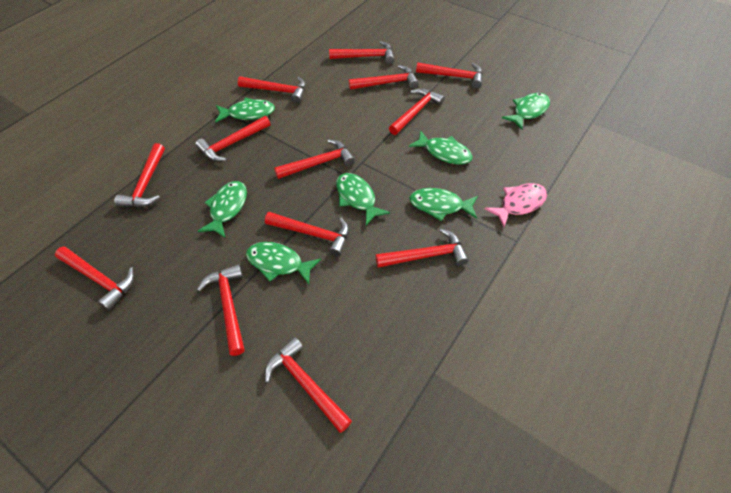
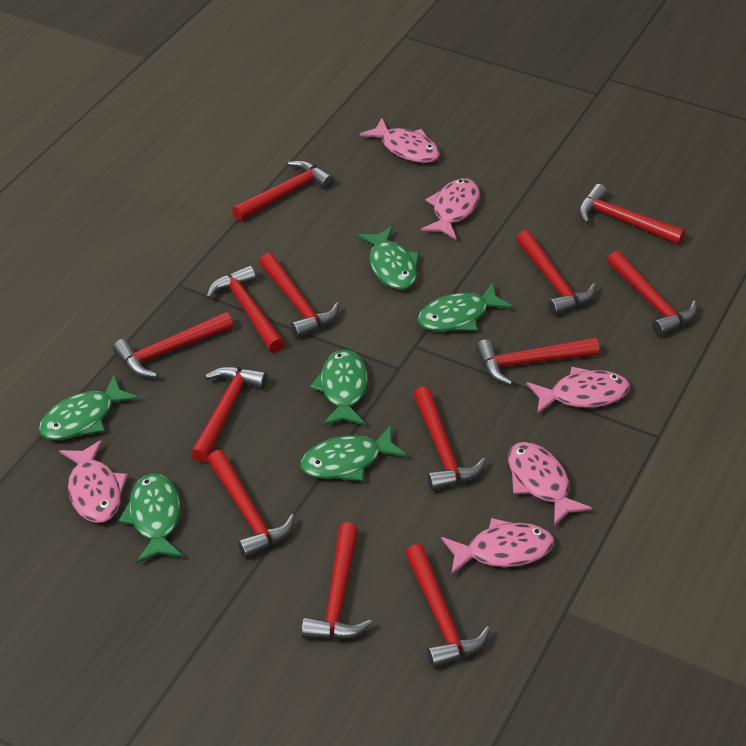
green fish: 7 -> 6
pink fish: 1 -> 6

